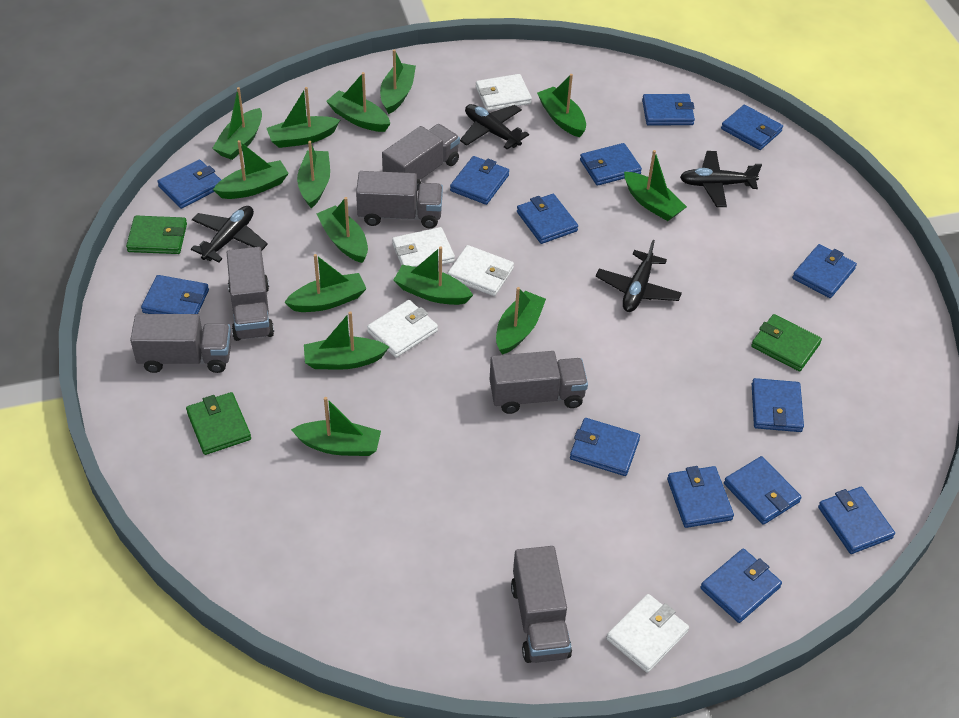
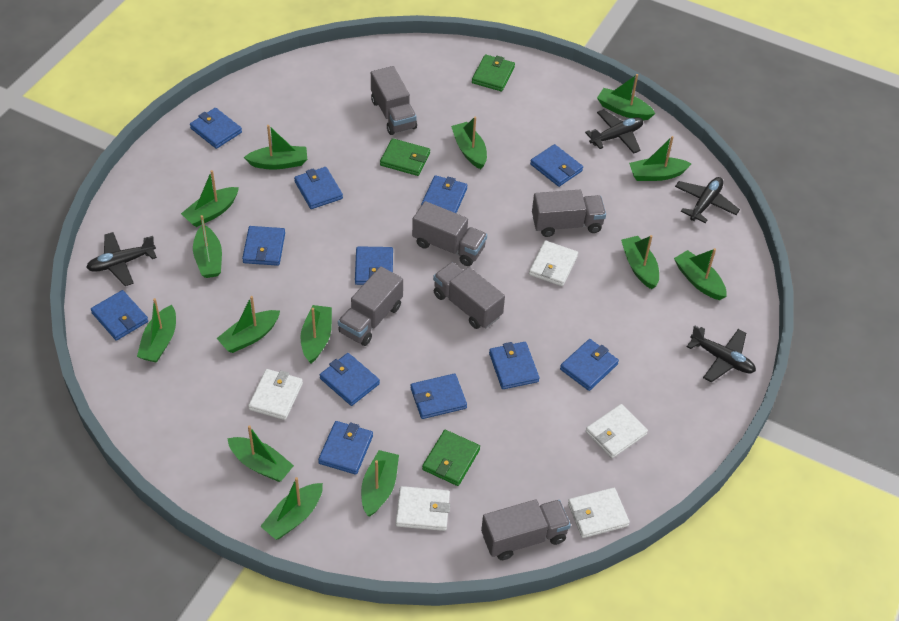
blue wallet: 14 -> 12

